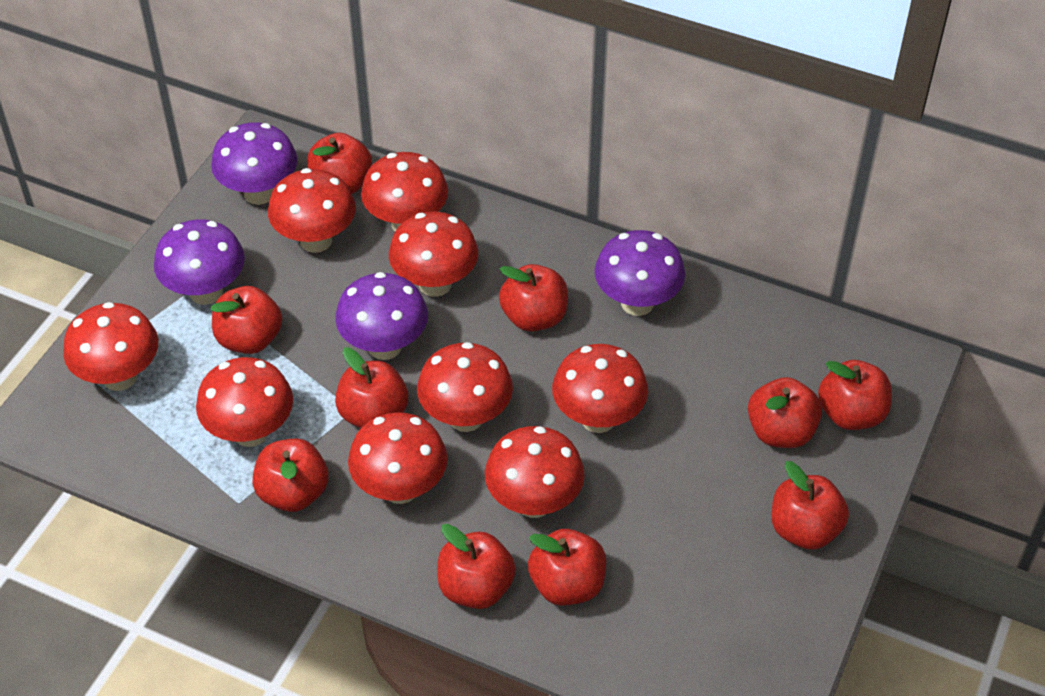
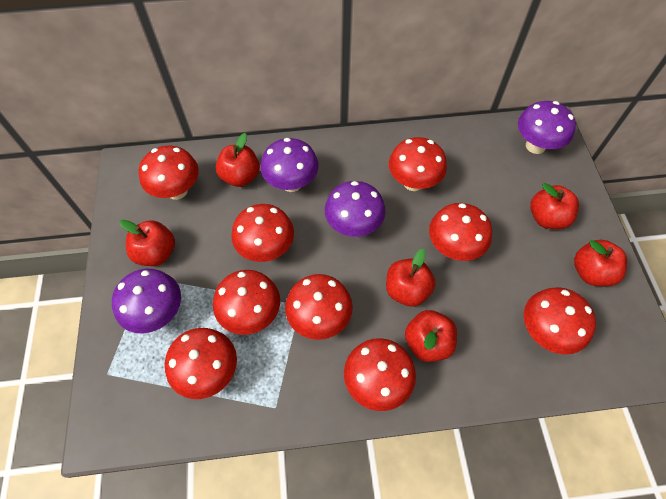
red apple: 10 -> 6

